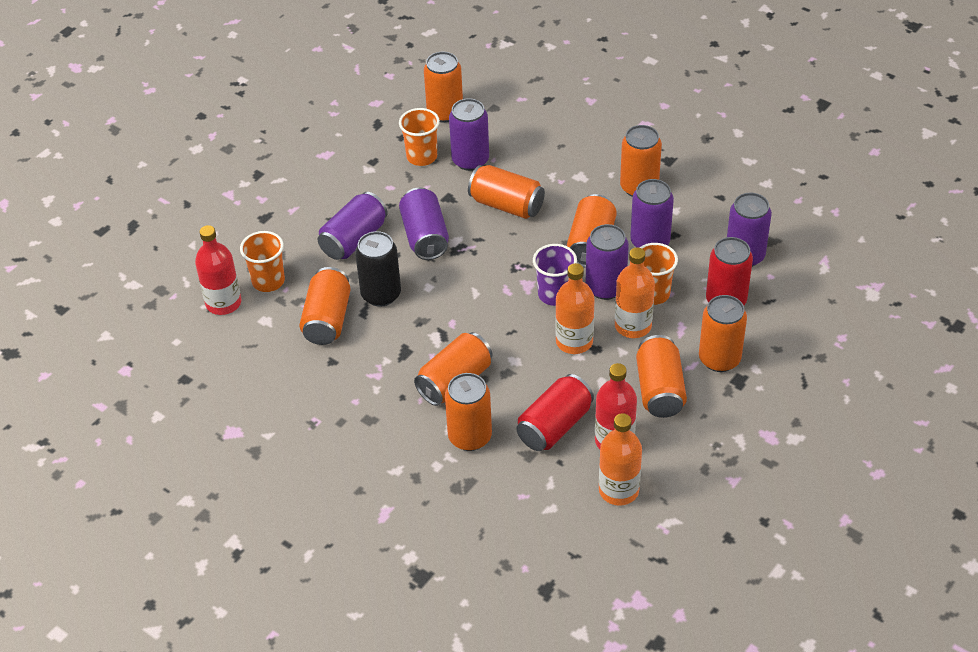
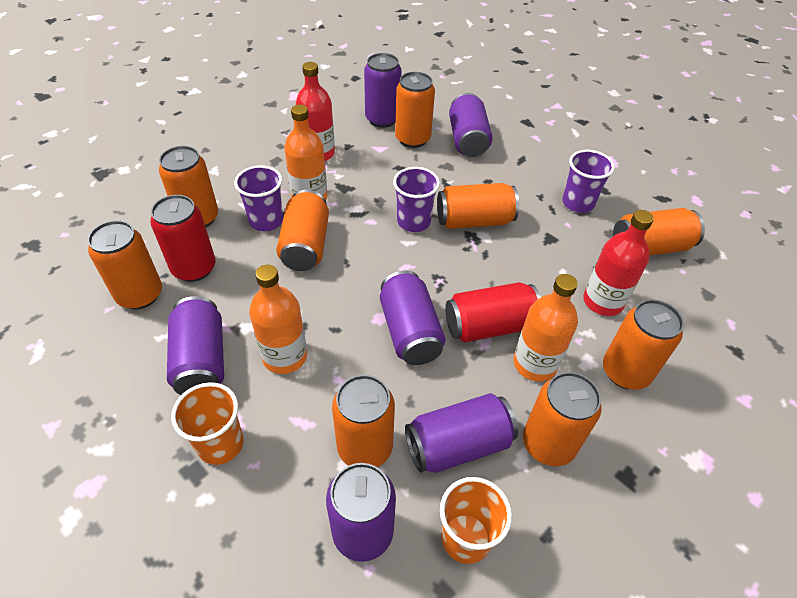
black can: 1 -> 0
orange cup: 3 -> 2
purple cup: 1 -> 3

